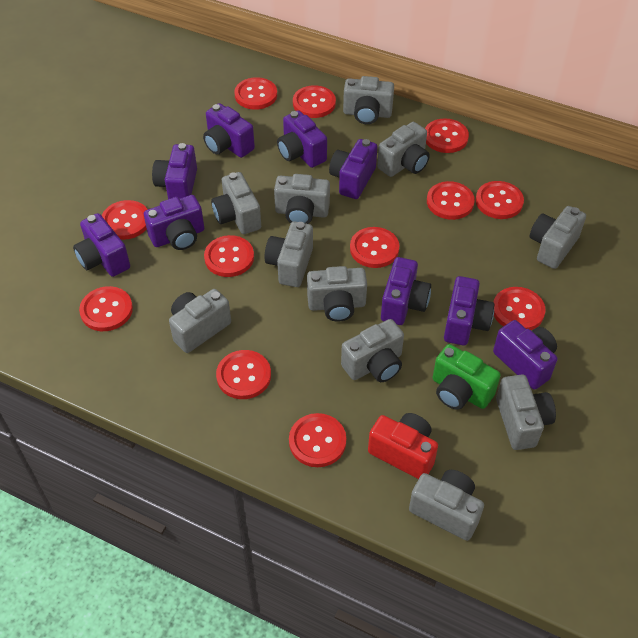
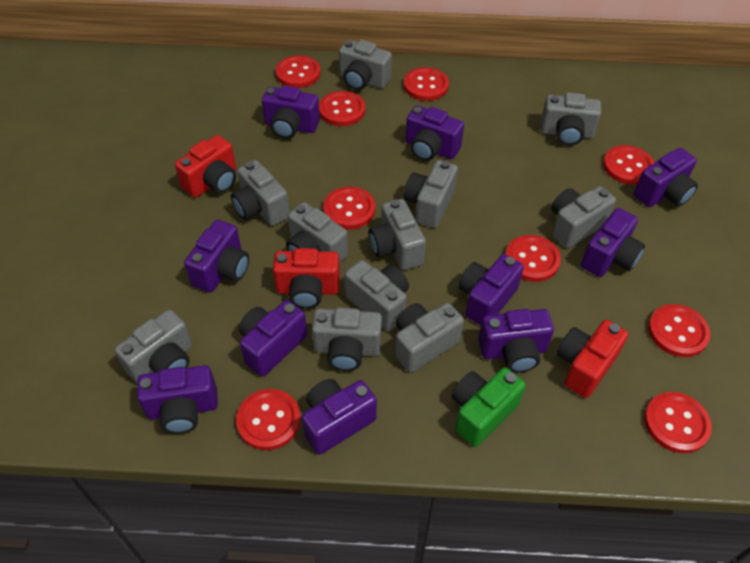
purple camera: 9 -> 10
red button: 12 -> 9
red camera: 1 -> 3

